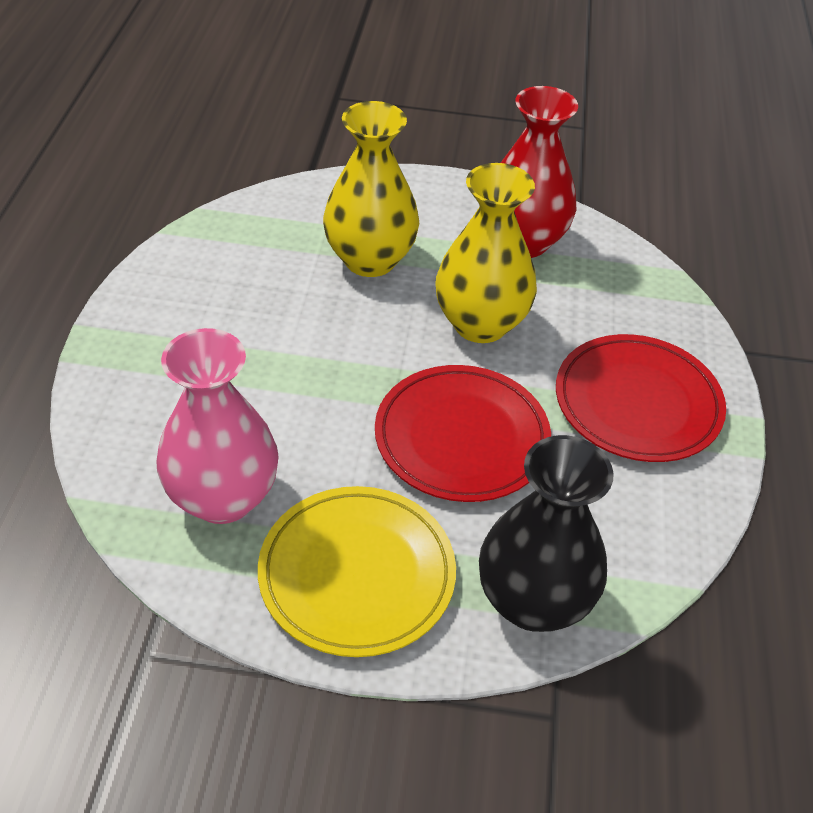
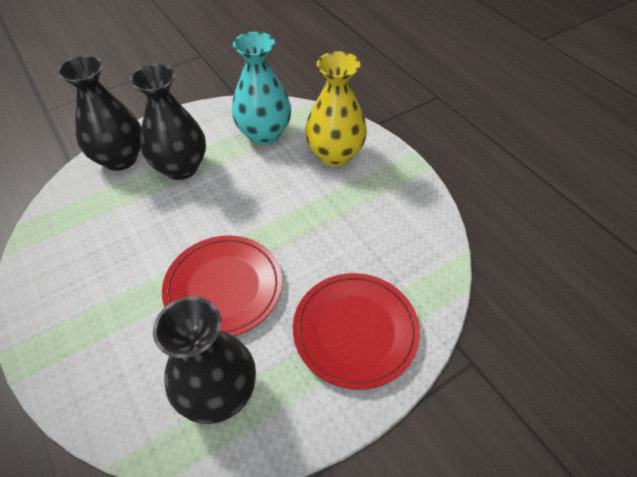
black vase: 1 -> 3
pink vase: 1 -> 0
red vase: 1 -> 0
turquoise vase: 0 -> 1
yellow plate: 1 -> 0
yellow vase: 2 -> 1

